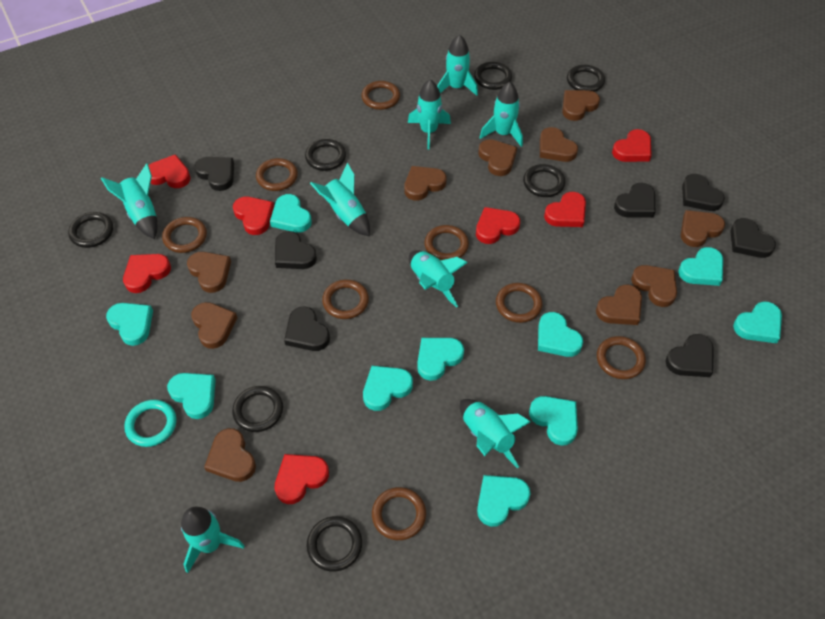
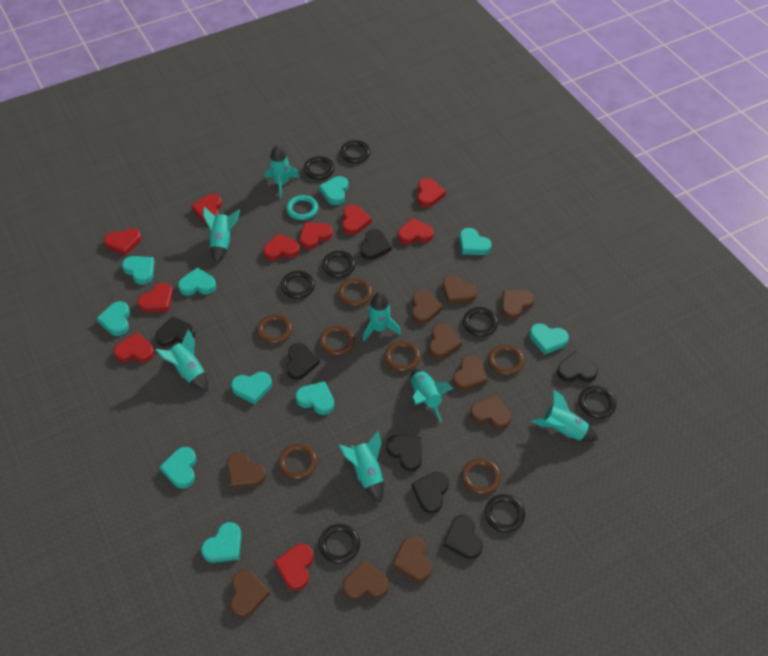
black ring: 7 -> 8
brown ring: 8 -> 7
red heart: 7 -> 10
turquoise rocket: 8 -> 7

